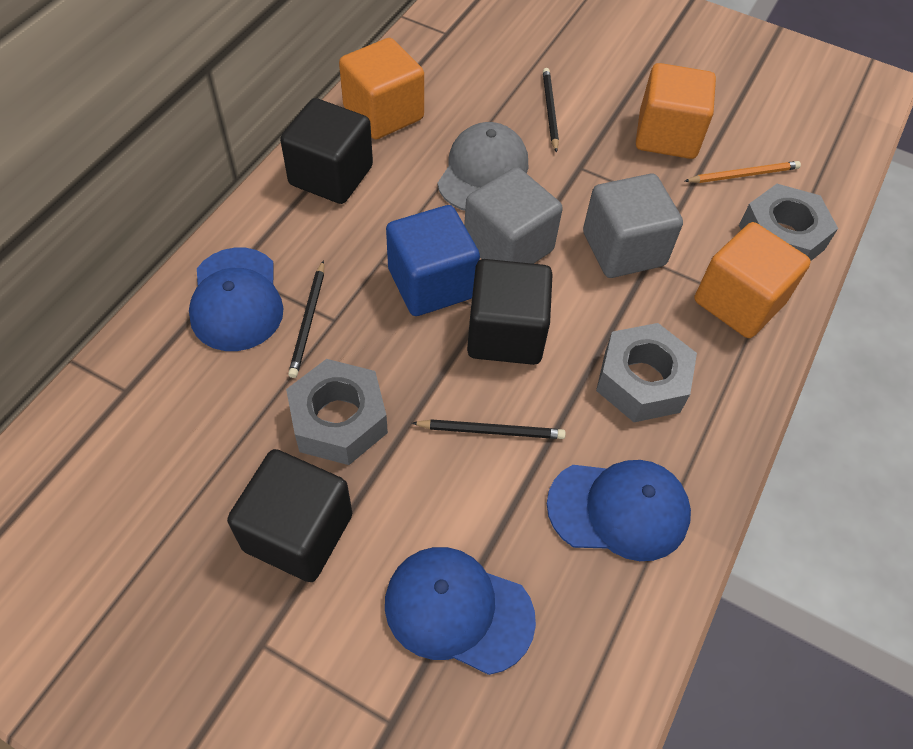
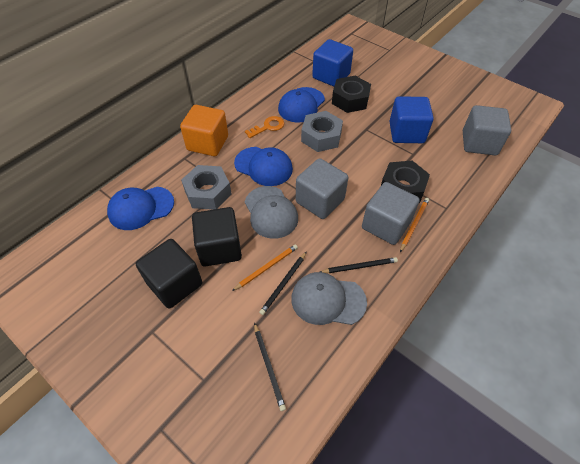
black cube: 3 -> 2
black nut: 0 -> 2
blue cube: 1 -> 2
grey cap: 1 -> 2
grey cube: 2 -> 3
grey nut: 3 -> 2
orange cube: 3 -> 1
orange key: 0 -> 1
orange pencil: 1 -> 2

